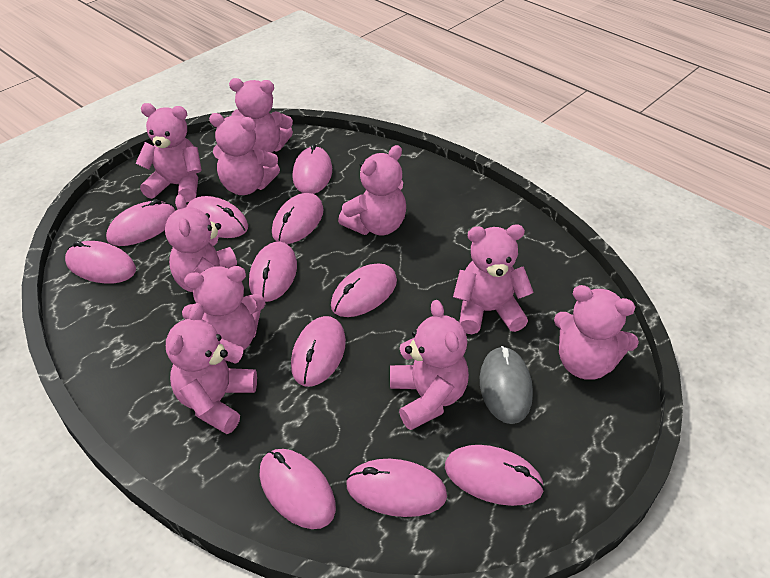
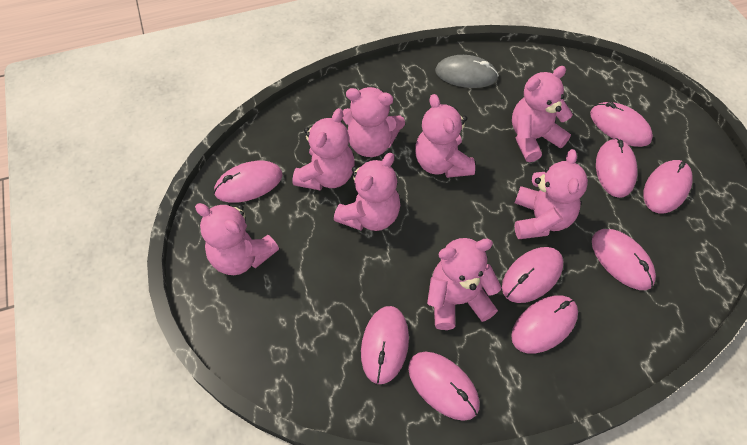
pink mouse: 11 -> 9
pink teddy bear: 10 -> 8

